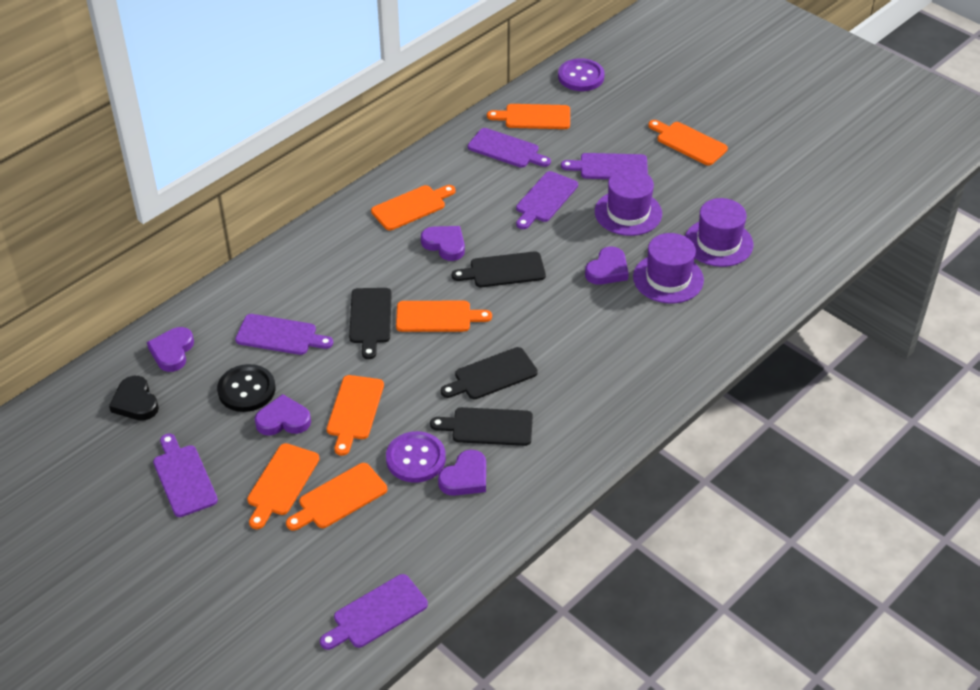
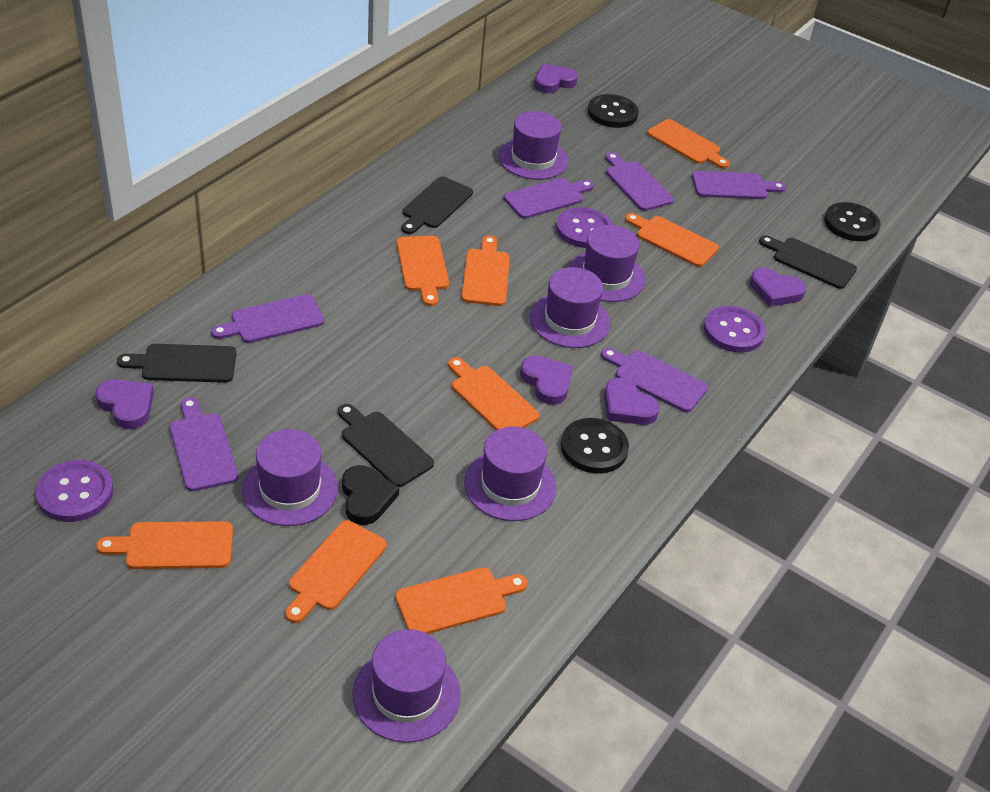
black button: 1 -> 3
orange cutting board: 7 -> 8
purple button: 2 -> 3
purple hat: 3 -> 6

